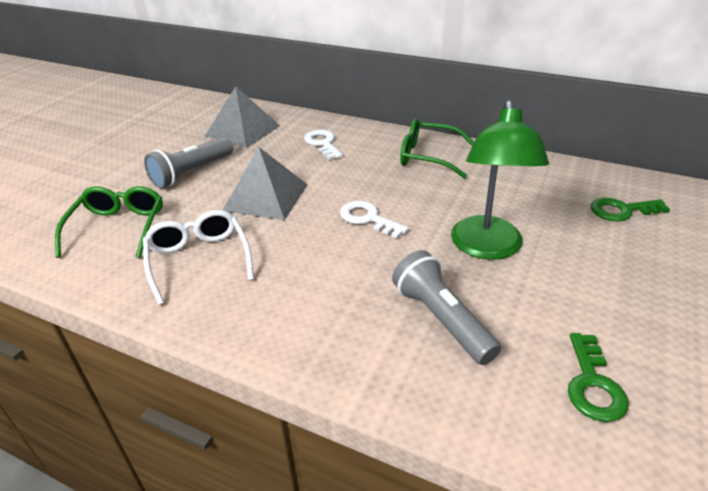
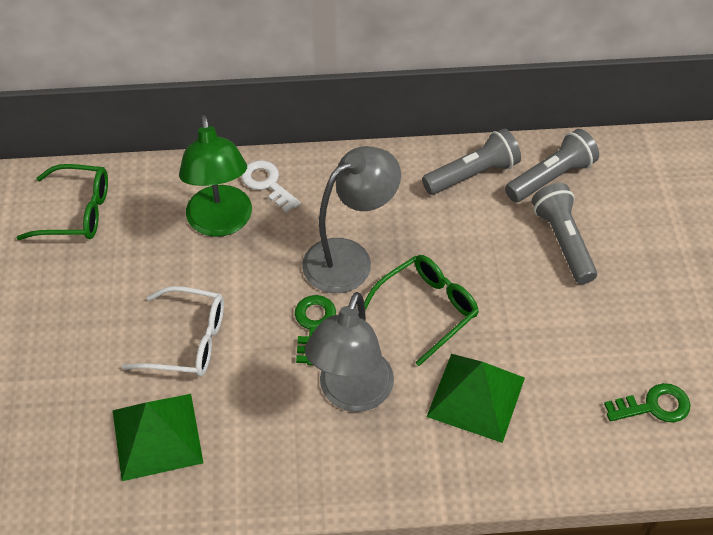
green pyramid: 0 -> 2
grey flashlight: 2 -> 3
grey lamp: 0 -> 2
grey pyramid: 2 -> 0
white key: 2 -> 1

